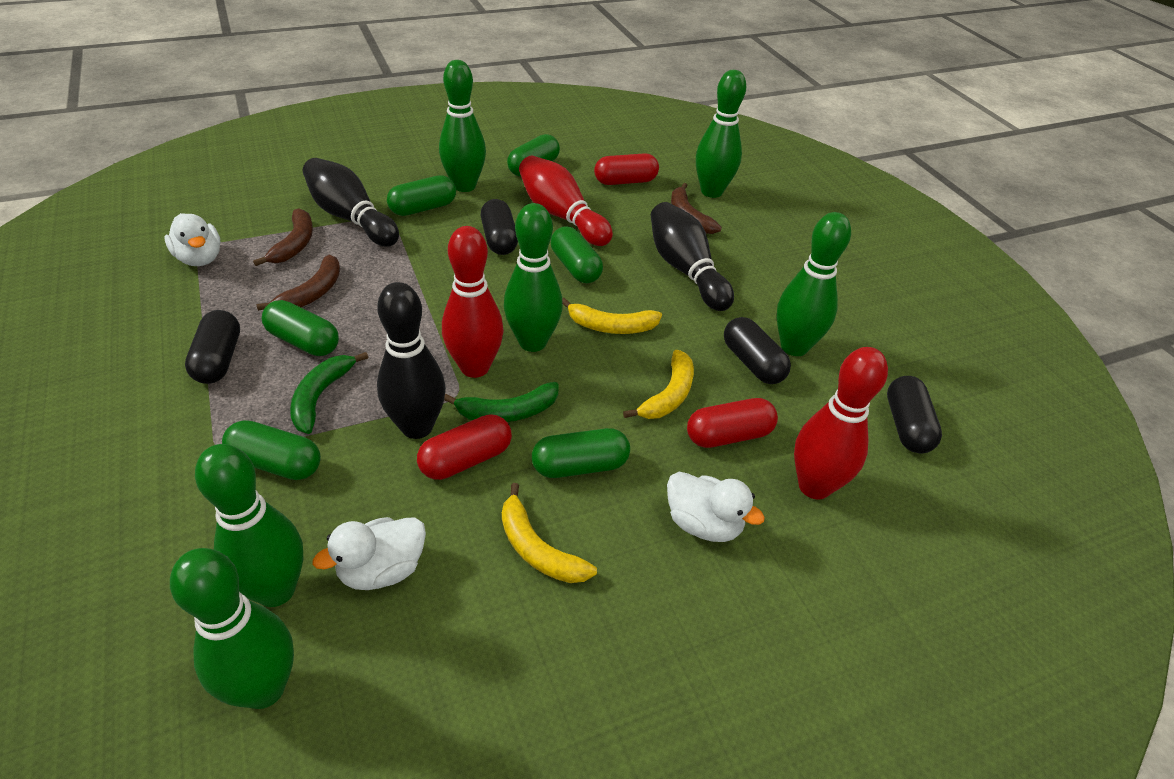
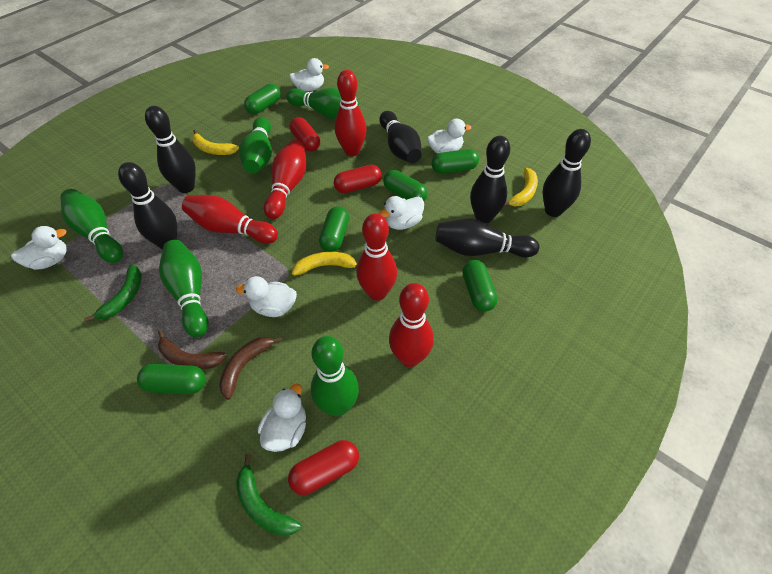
black bowling pin: 3 -> 6
black capsule: 4 -> 0
brown banana: 3 -> 2
green bowling pin: 6 -> 5
red bowling pin: 3 -> 5
white duck: 3 -> 6

